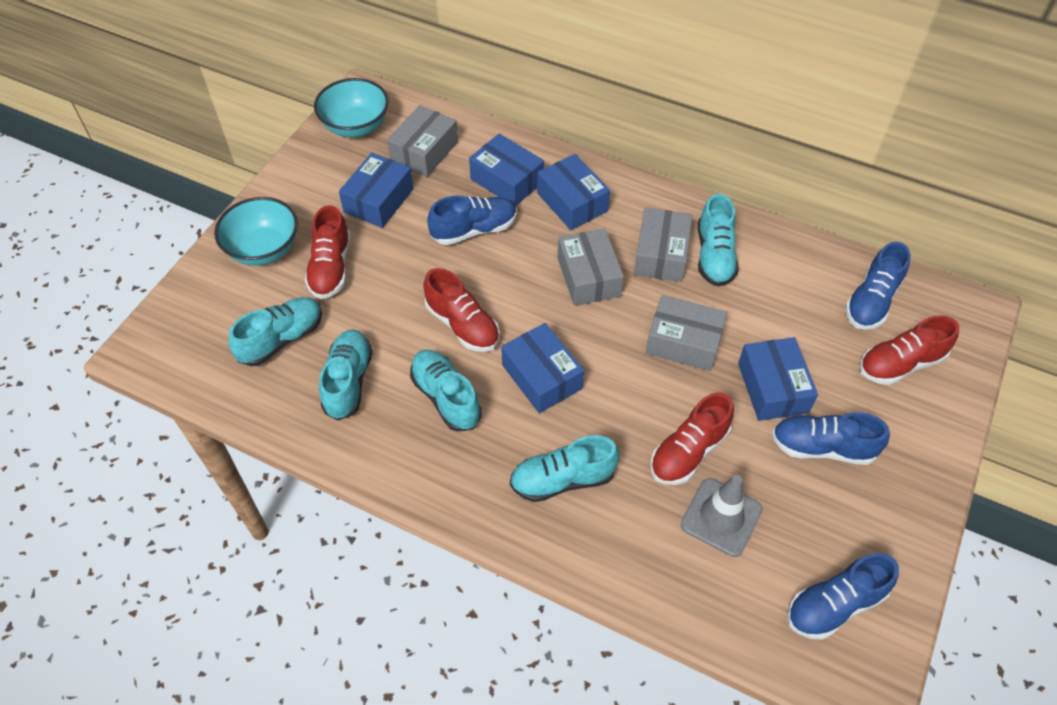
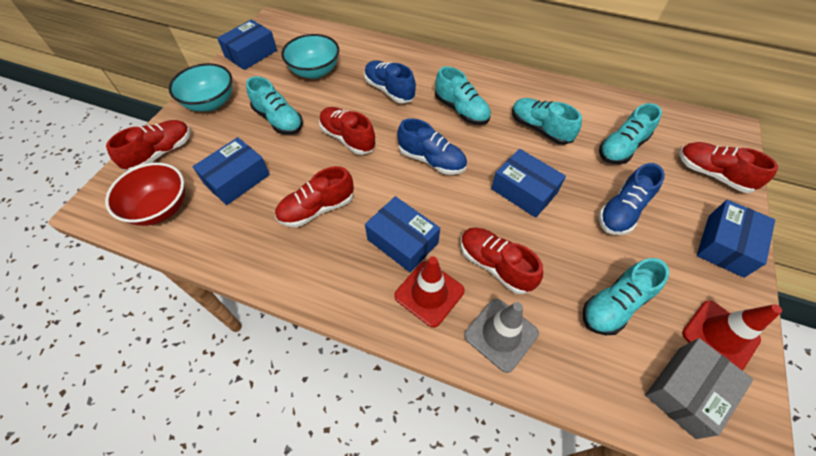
blue shoe: 4 -> 3
grey box: 4 -> 1
red bowl: 0 -> 1
red shoe: 4 -> 5
red traffic cone: 0 -> 2

